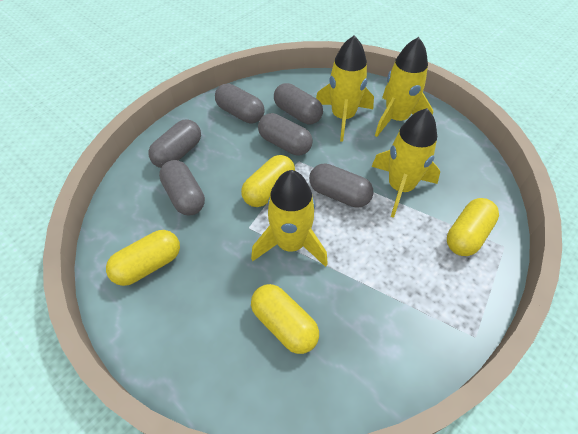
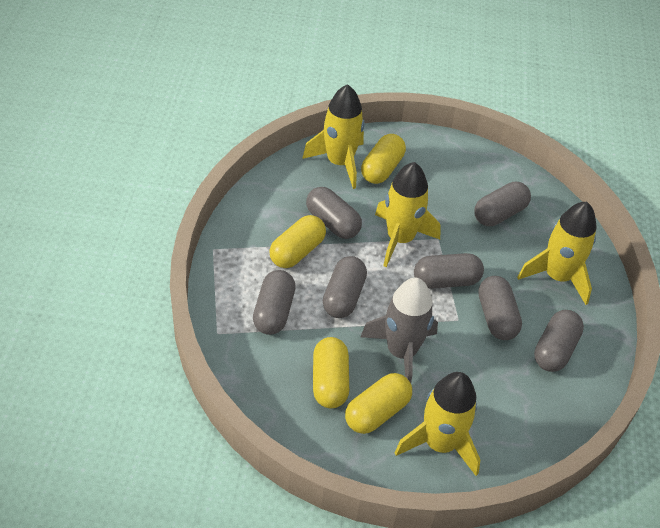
grey capsule: 6 -> 7
grey rocket: 0 -> 1

